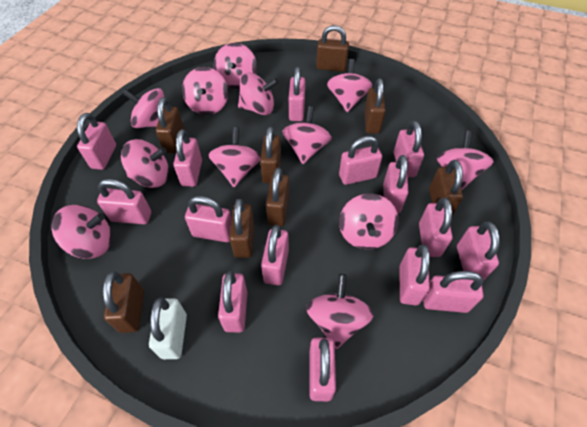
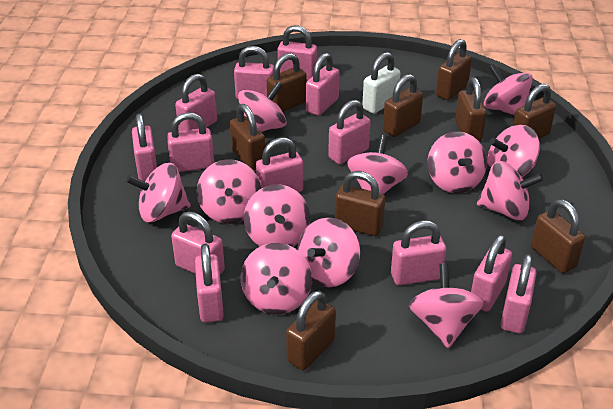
brown padlock: 8 -> 9
pink padlock: 15 -> 13

